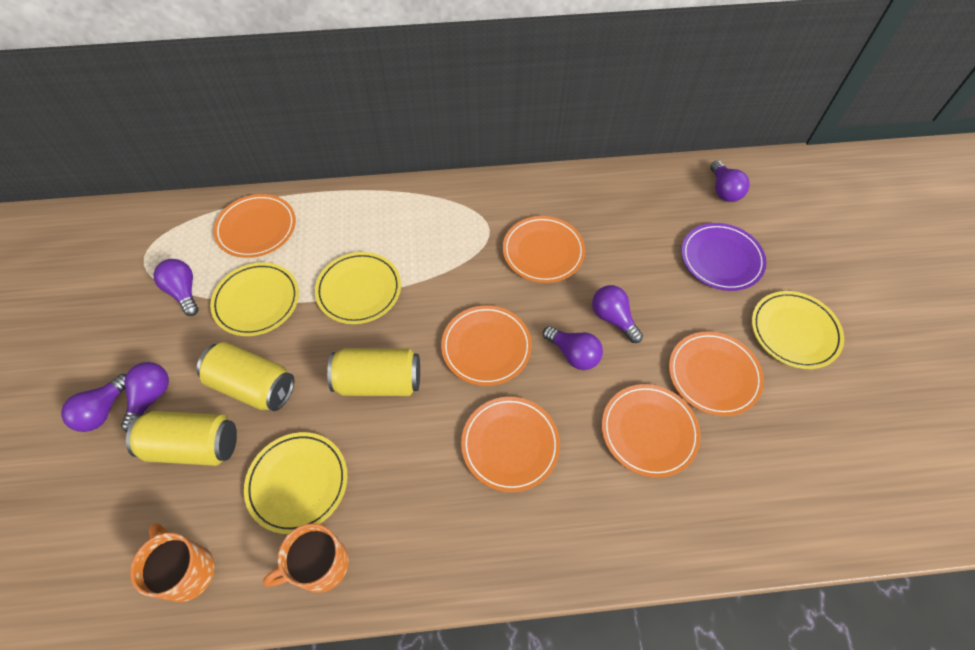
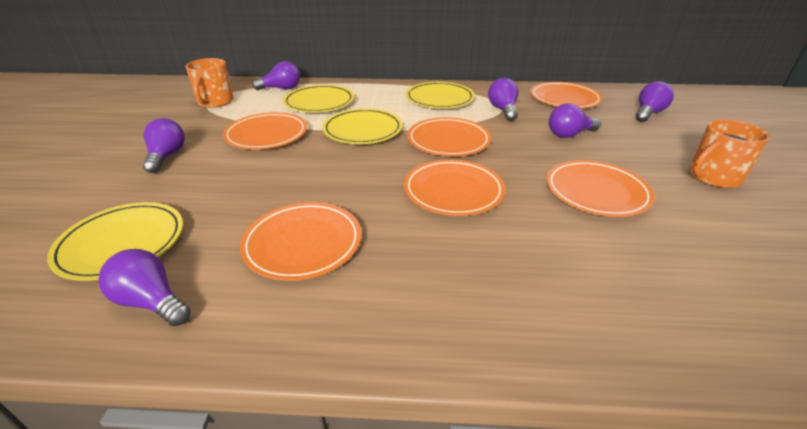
purple plate: 1 -> 0
yellow can: 3 -> 0

